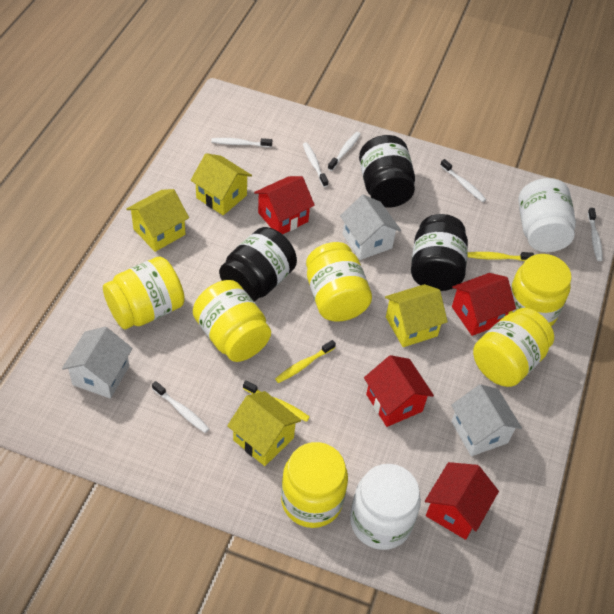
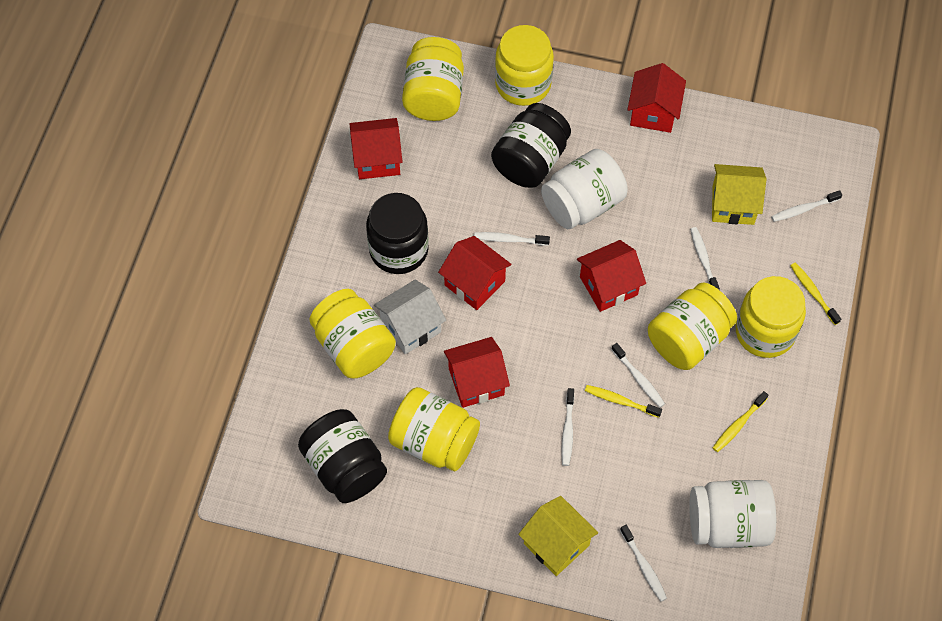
red house: 4 -> 5
white house: 3 -> 1
yellow house: 4 -> 2

